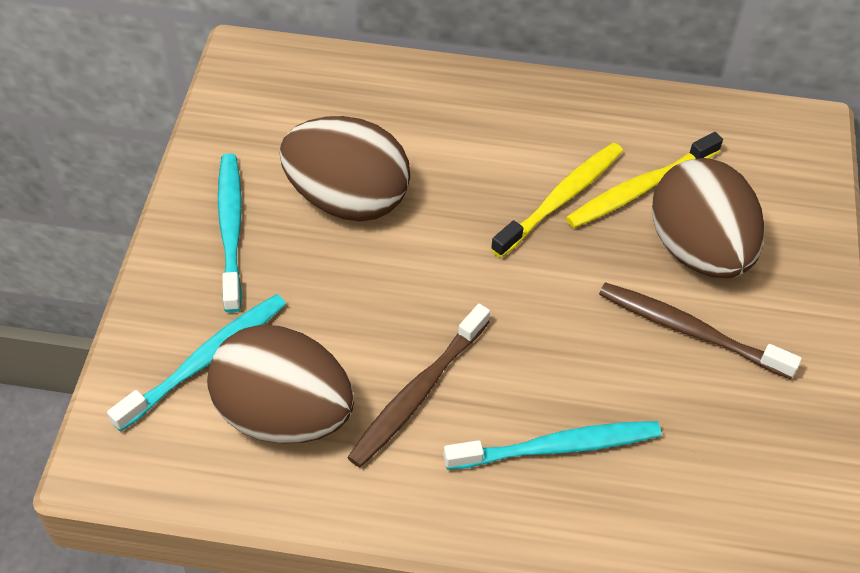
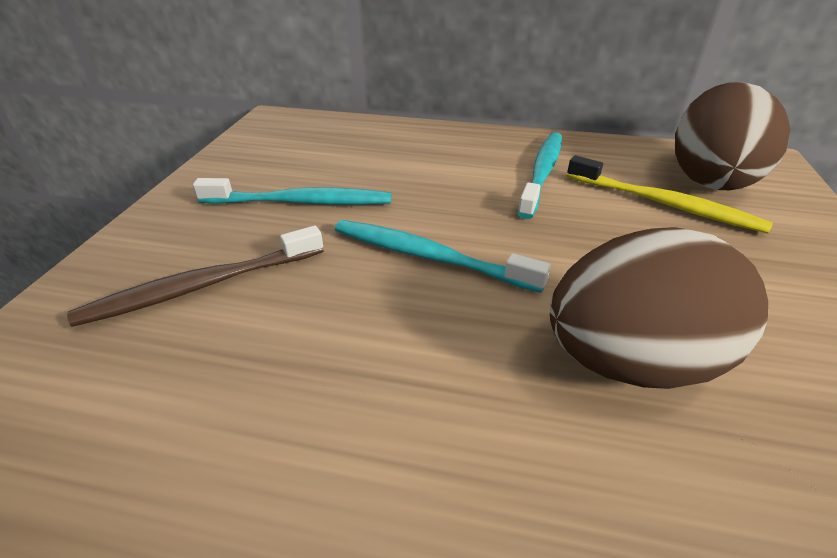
brown egg: 3 -> 2
brown toothbrush: 2 -> 1
yellow toothbrush: 2 -> 1

